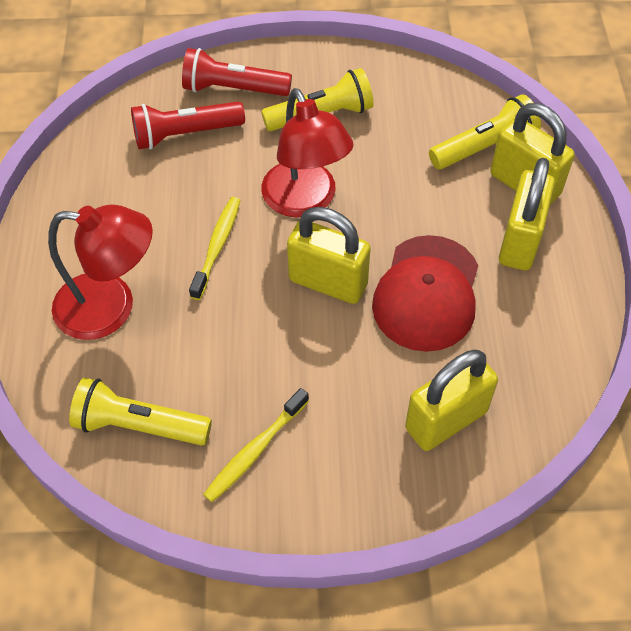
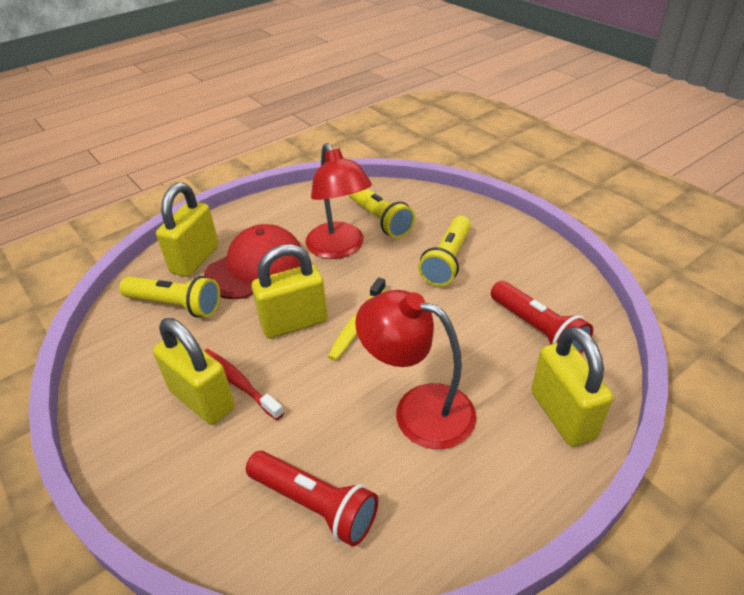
red toothbrush: 0 -> 1
yellow toothbrush: 2 -> 1

